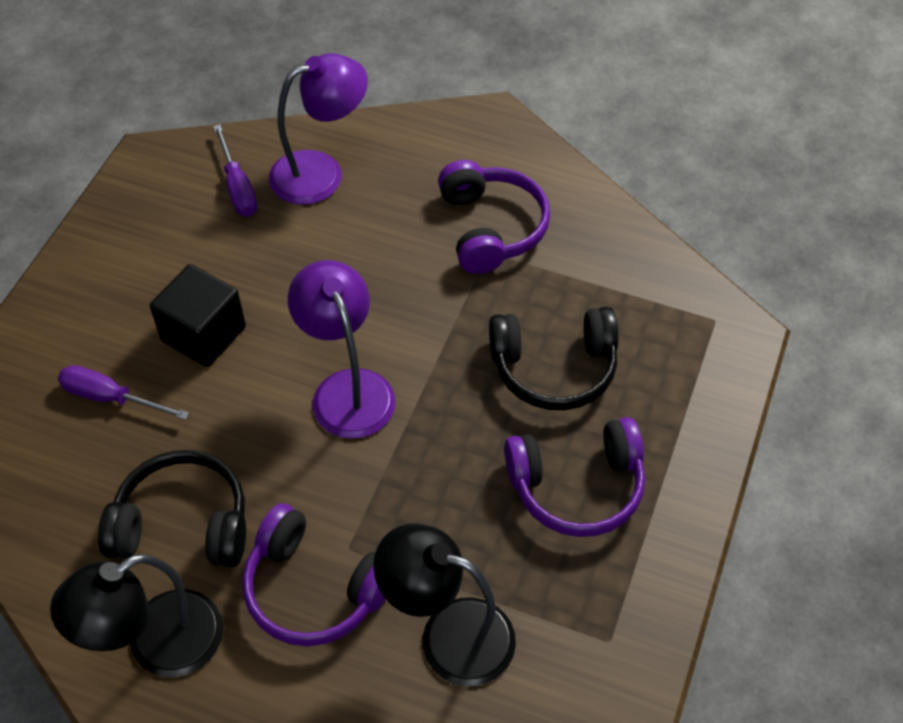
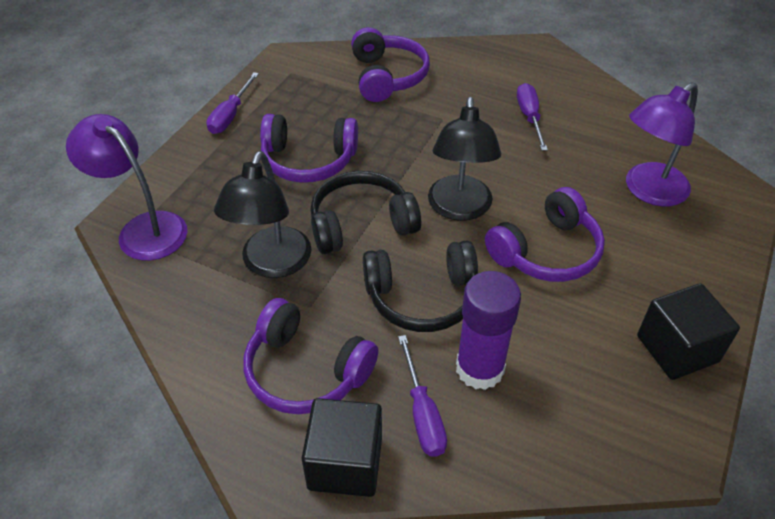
black cube: 1 -> 2
purple glue stick: 0 -> 1
purple headphones: 3 -> 4
purple screwdriver: 2 -> 3

